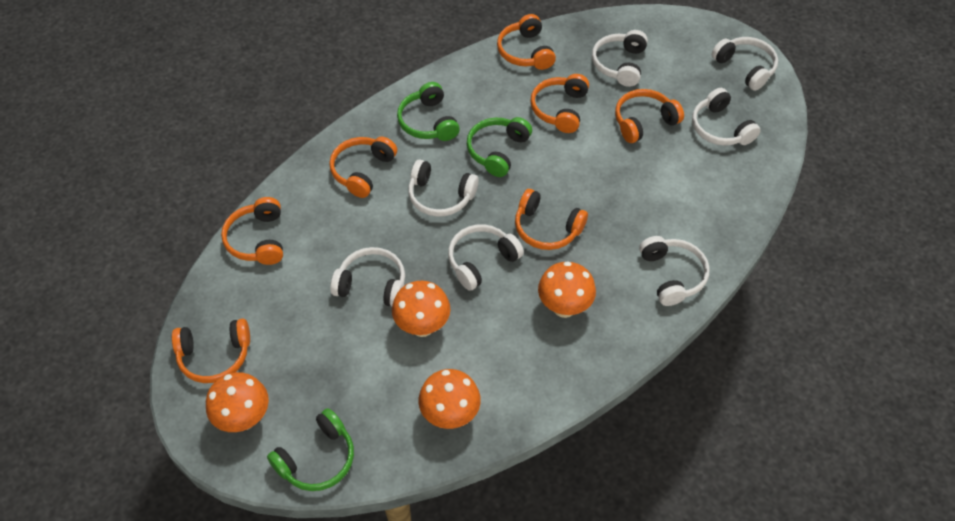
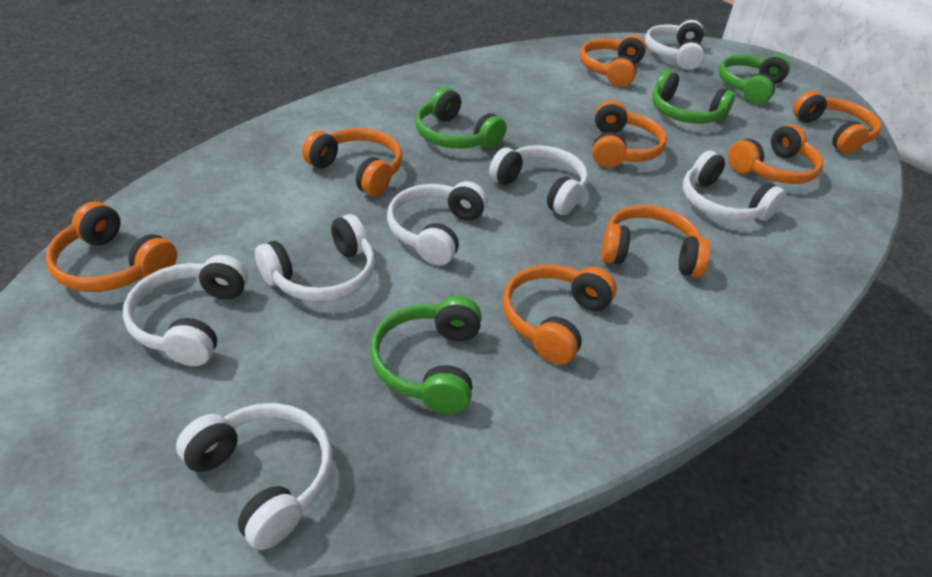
green headphones: 3 -> 4
orange headphones: 7 -> 8
orange mushroom: 4 -> 0

